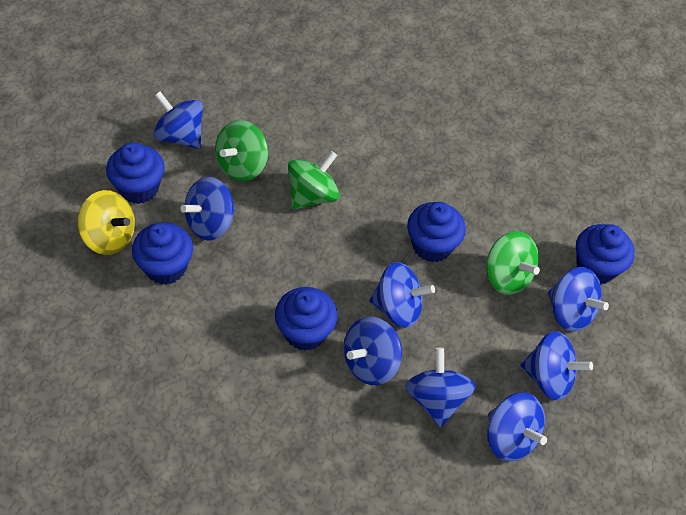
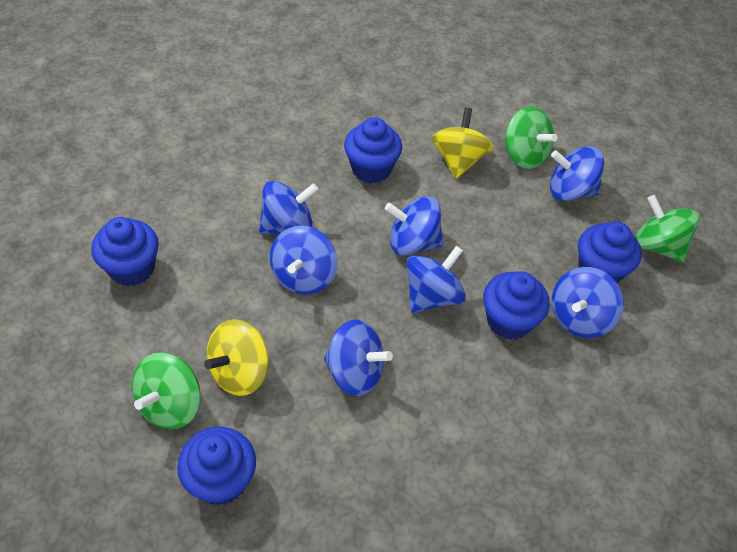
blue spinning top: 8 -> 7
yellow spinning top: 1 -> 2

